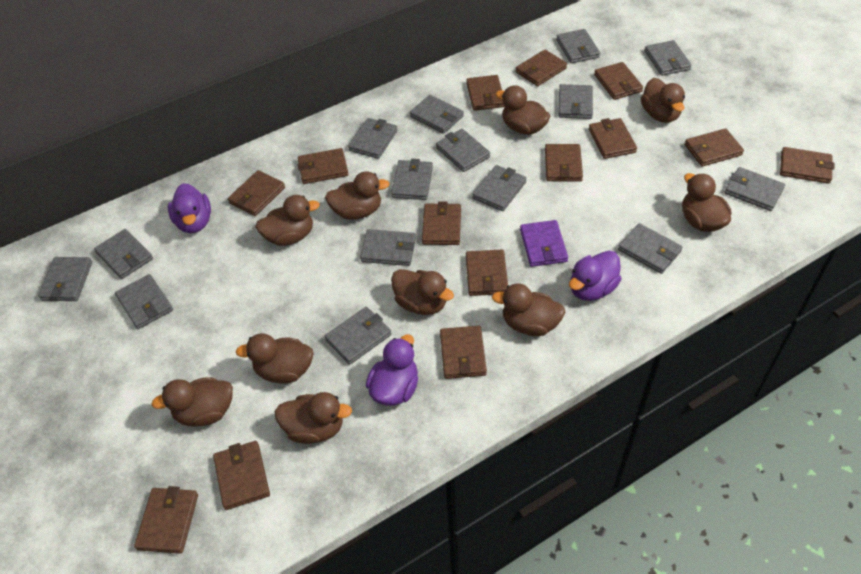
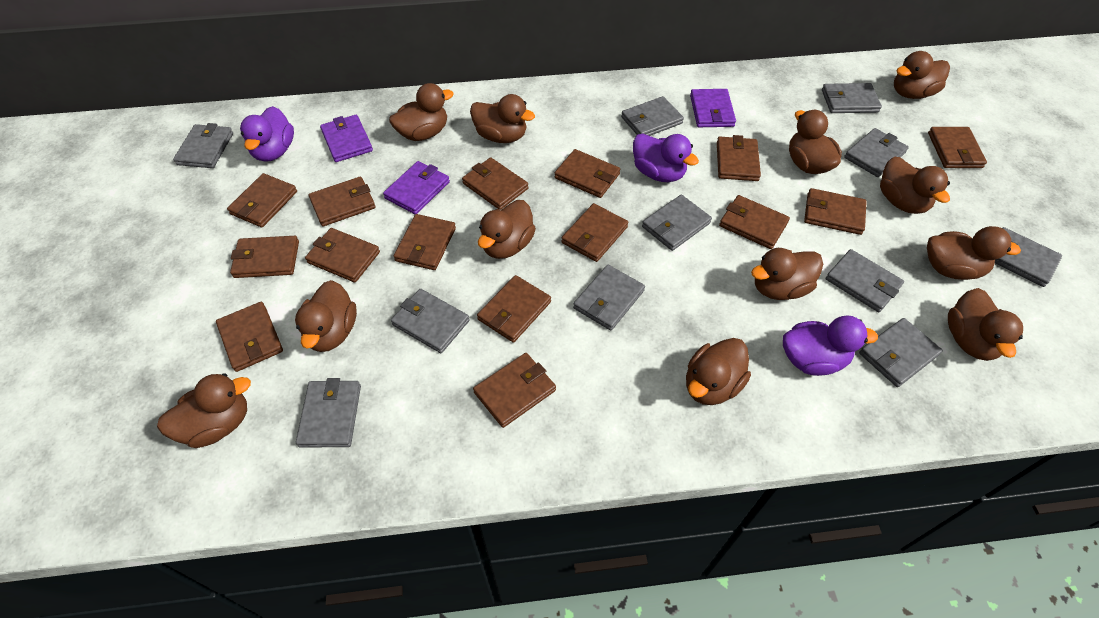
brown duck: 10 -> 12
brown wallet: 14 -> 15
grey wallet: 15 -> 11
purple wallet: 1 -> 3

